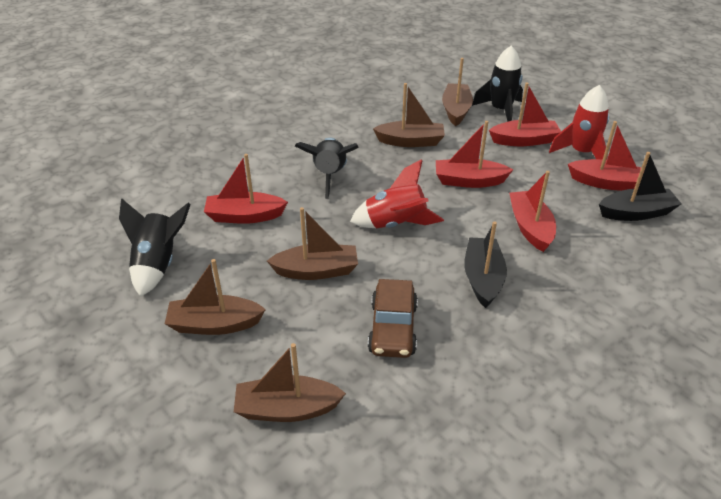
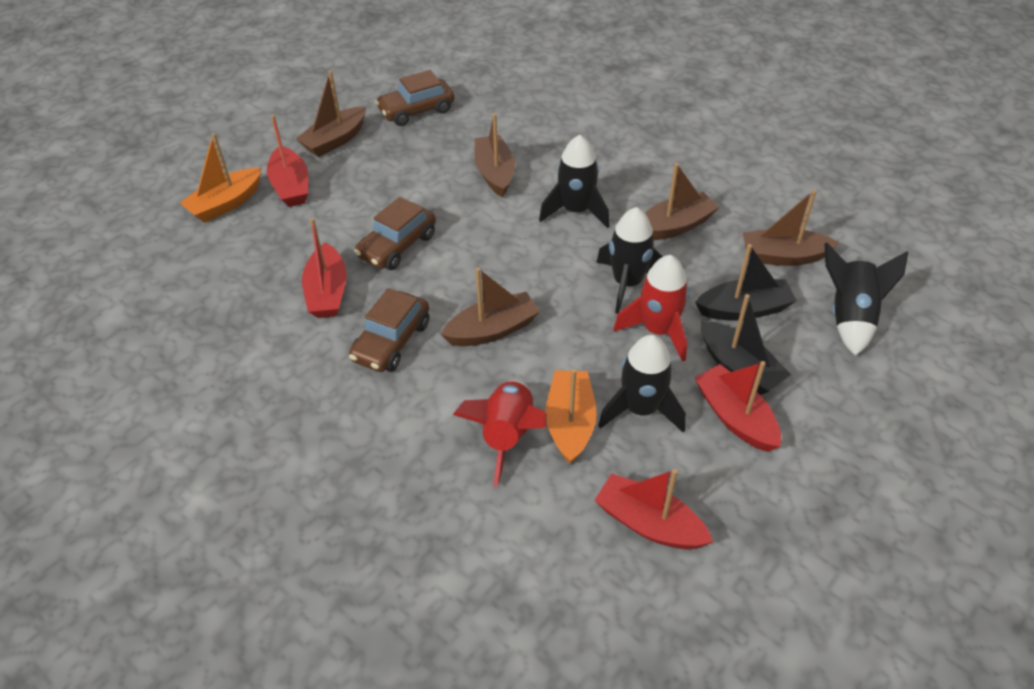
black rocket: 3 -> 4
brown car: 1 -> 3
orange boat: 0 -> 2
red boat: 5 -> 4

